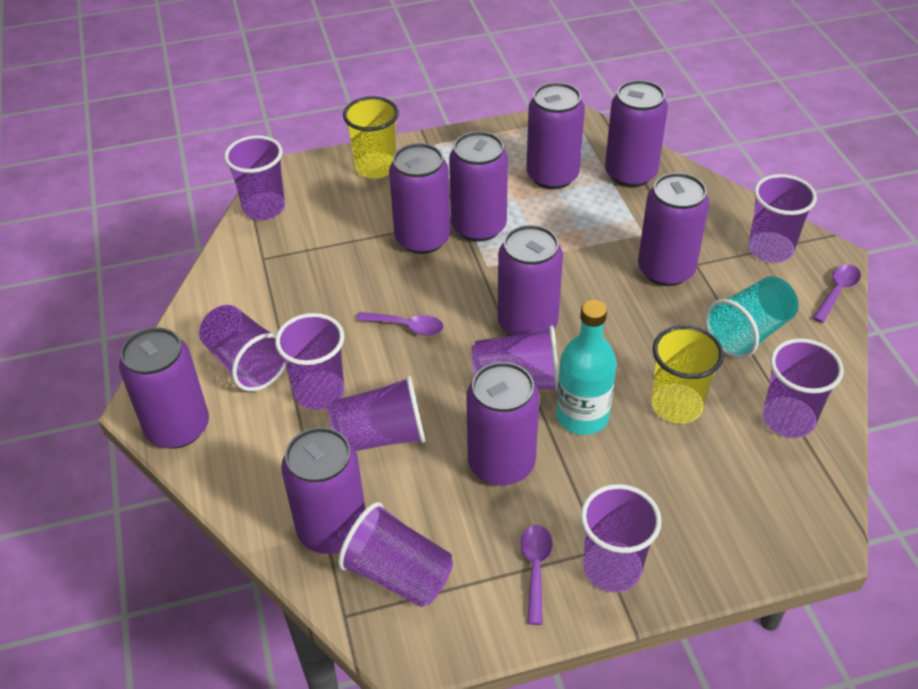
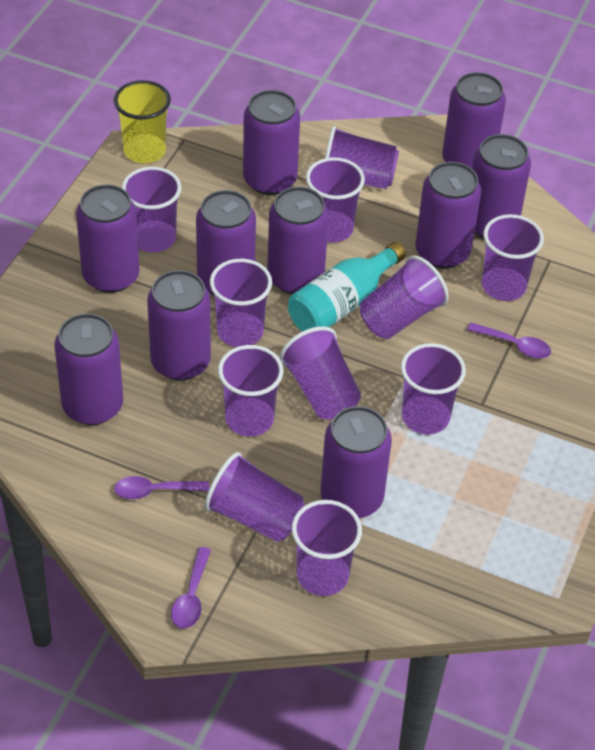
purple can: 9 -> 10
purple cup: 9 -> 11
turquoise cup: 1 -> 0
yellow cup: 2 -> 1

